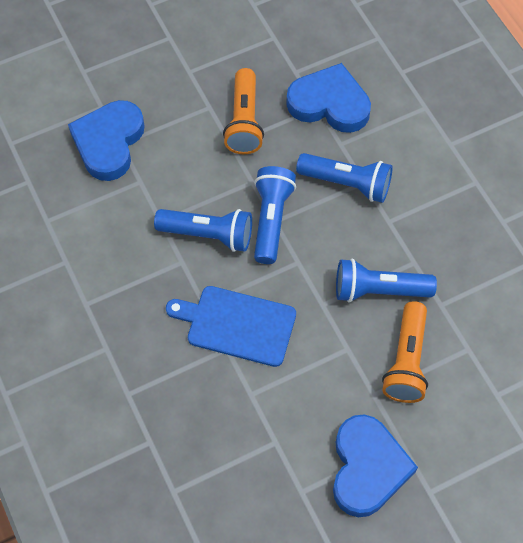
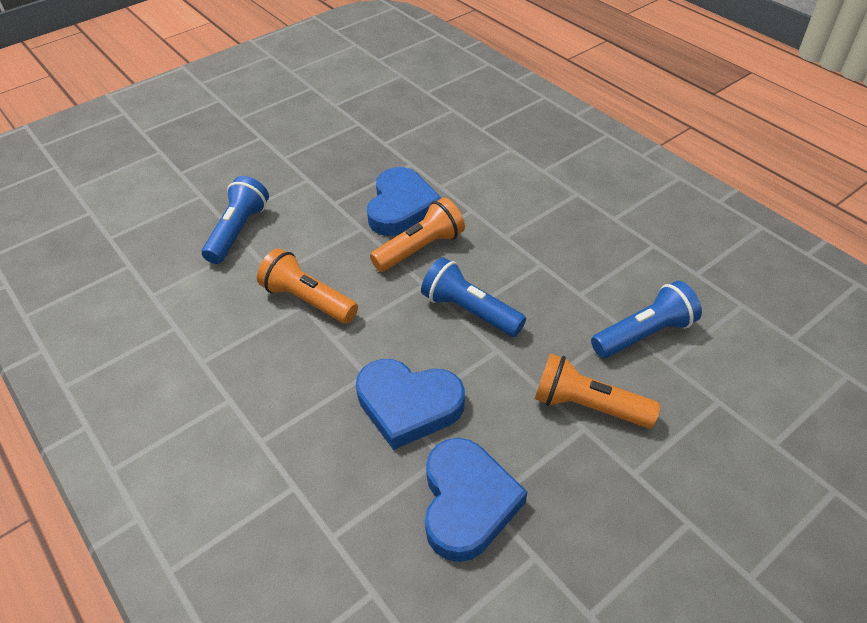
blue cutting board: 1 -> 0
blue flashlight: 4 -> 3
orange flashlight: 2 -> 3

